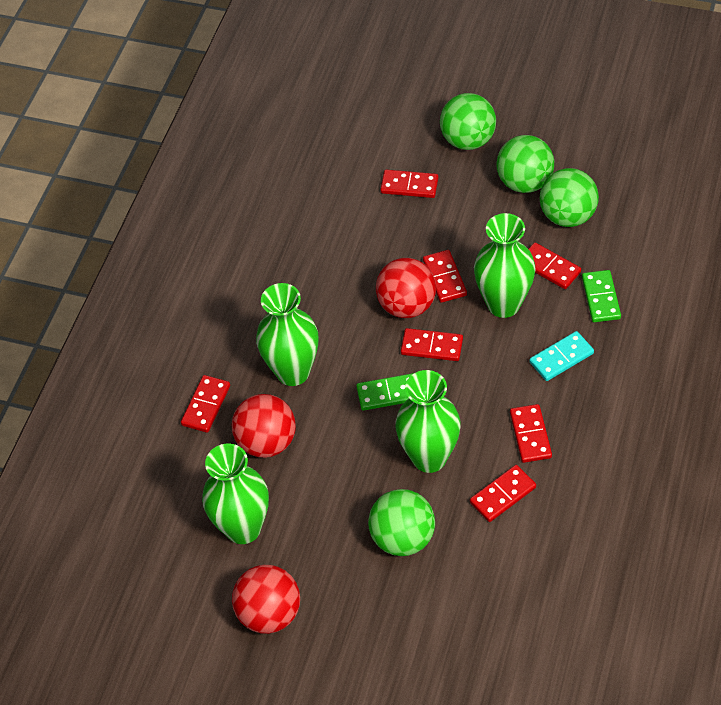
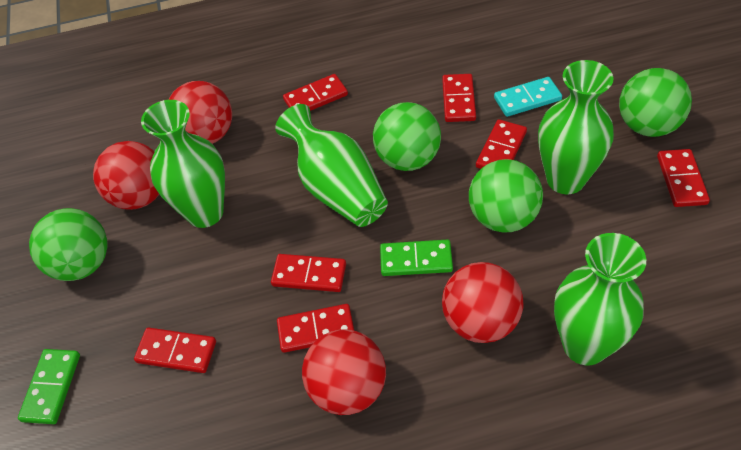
red ball: 3 -> 4

